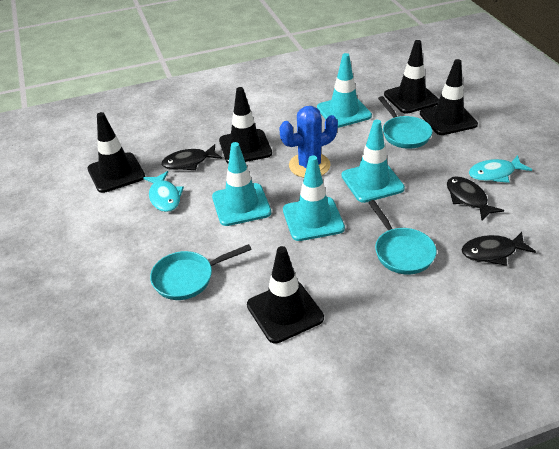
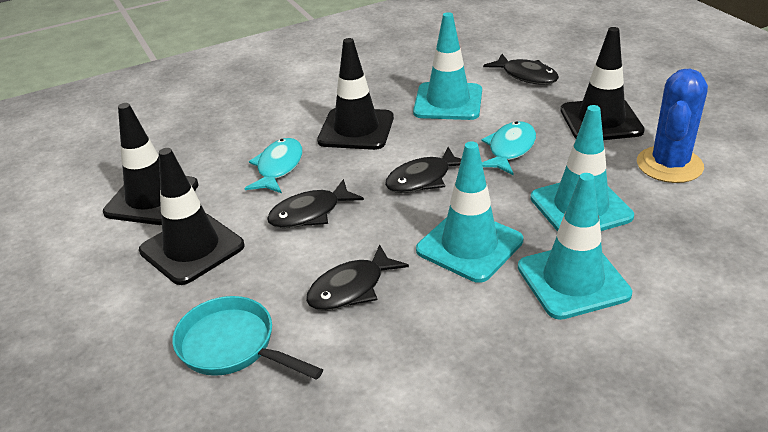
black fish: 3 -> 4
black traffic cone: 5 -> 4
turquoise pan: 3 -> 1

